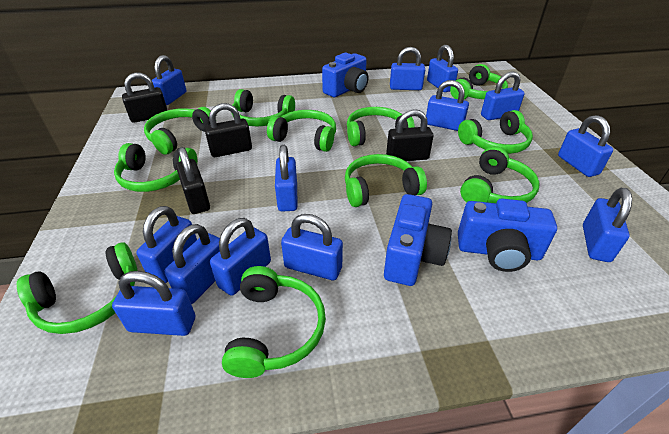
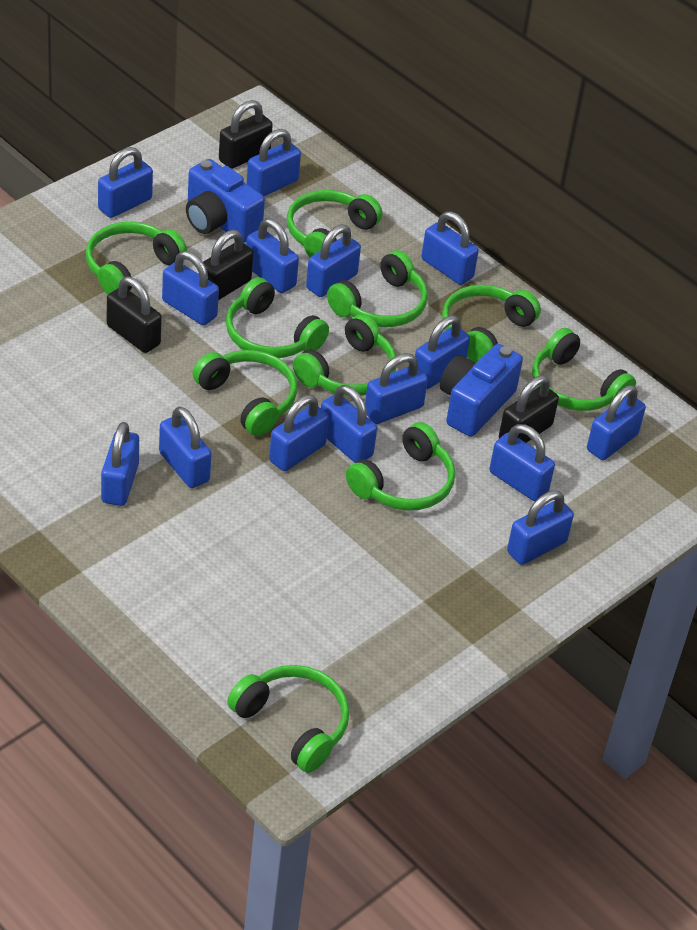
blue camera: 3 -> 2
blue padlock: 13 -> 15
green headphones: 11 -> 10

